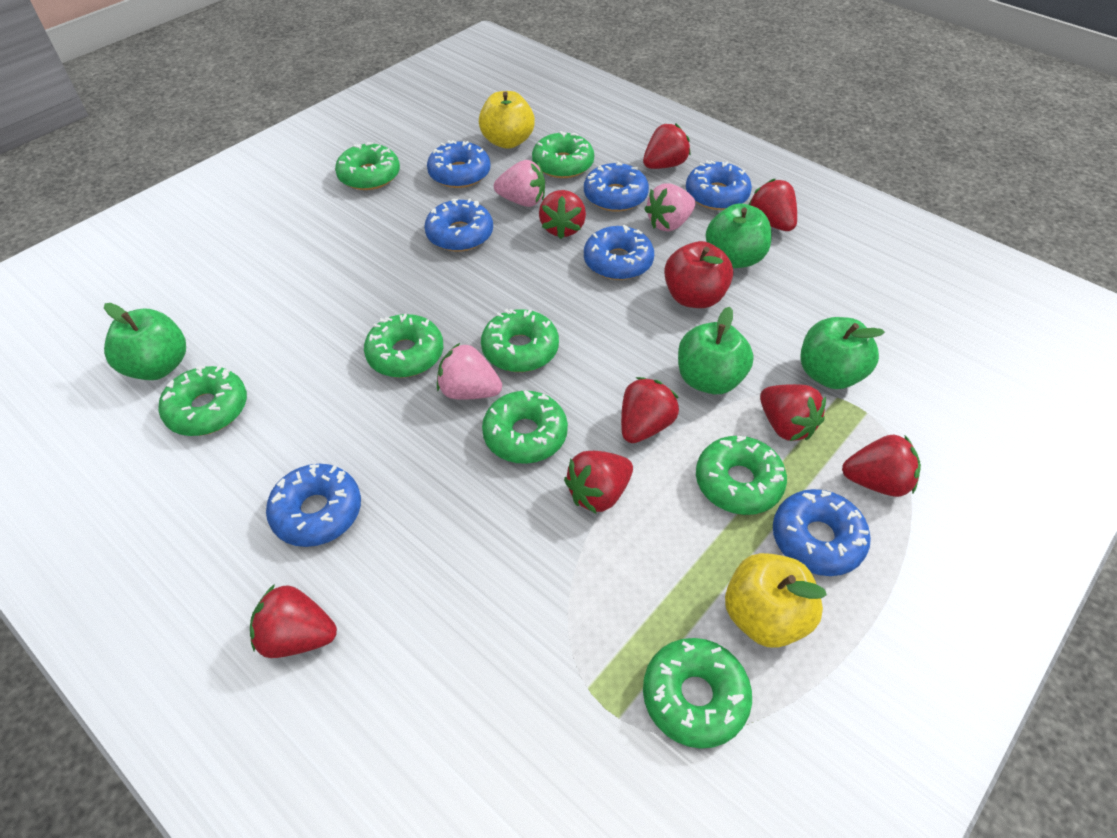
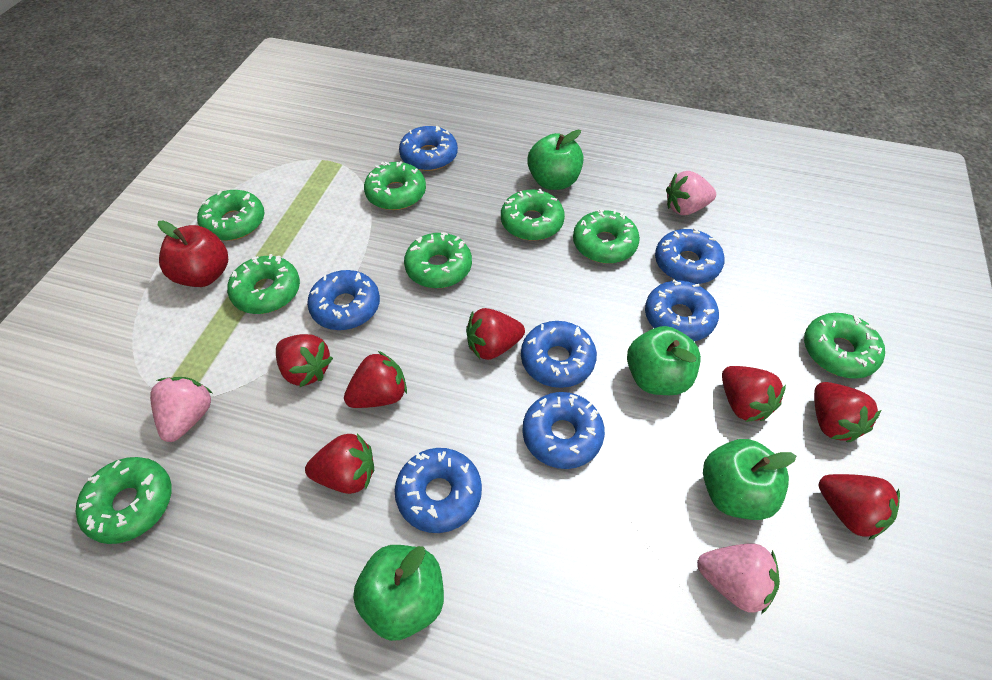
red strawberry: 8 -> 7
yellow apple: 2 -> 0

